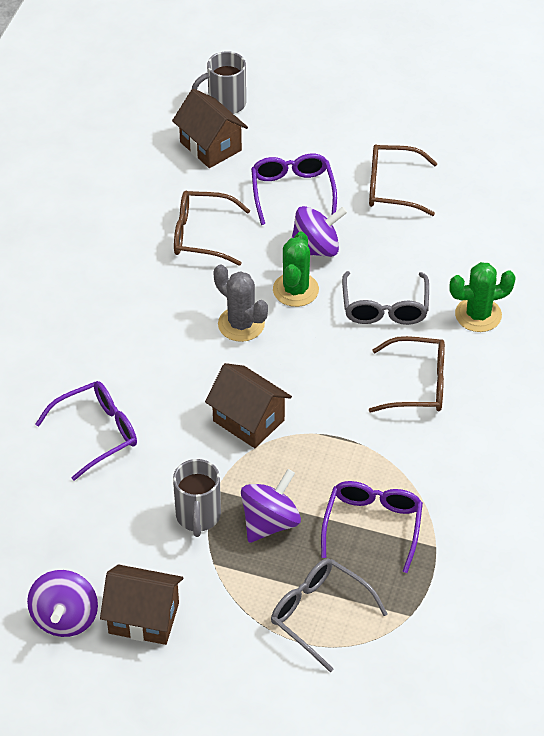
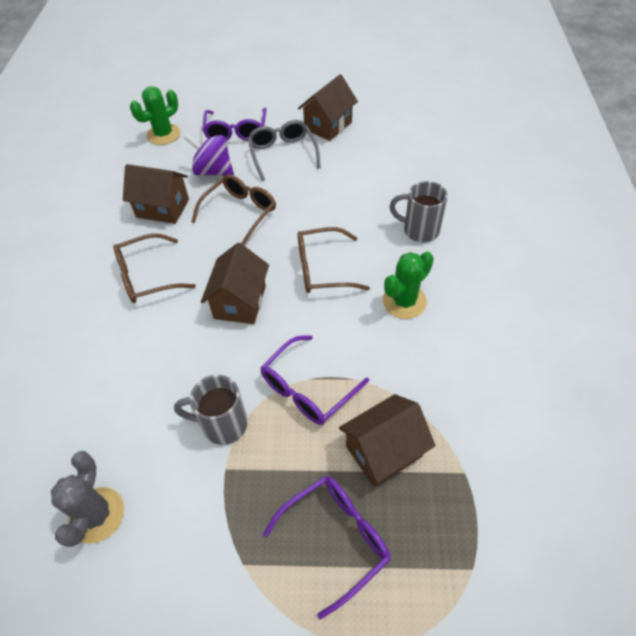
brown house: 3 -> 4
grey glasses: 2 -> 1
purple spinning top: 3 -> 1

